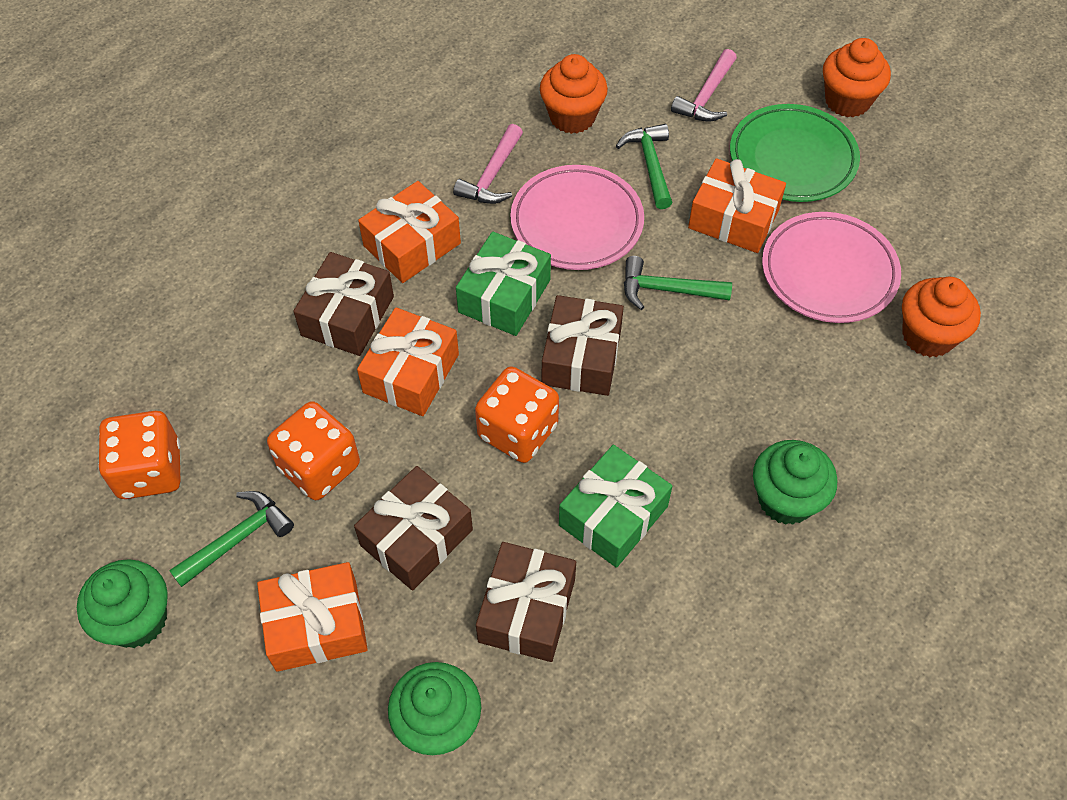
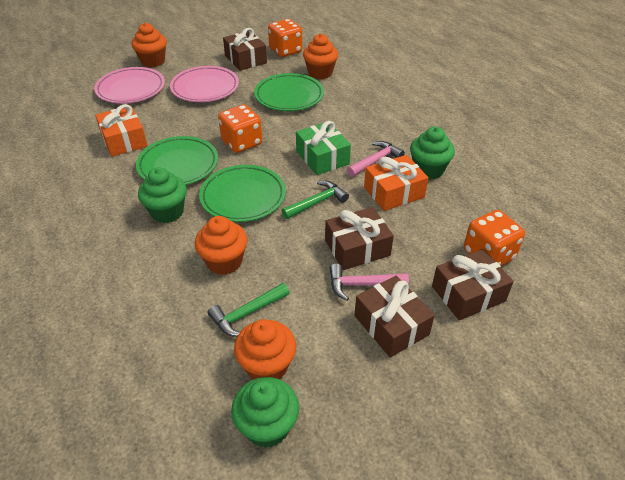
green gift: 2 -> 1
green hammer: 3 -> 2
green plate: 1 -> 3
orange cupcake: 3 -> 4
orange gift: 4 -> 2

